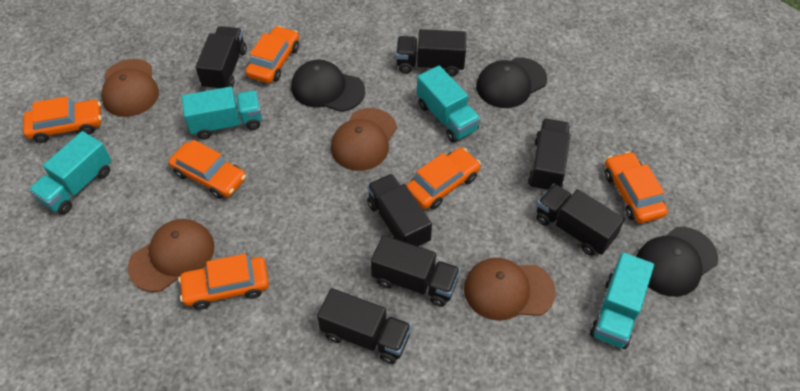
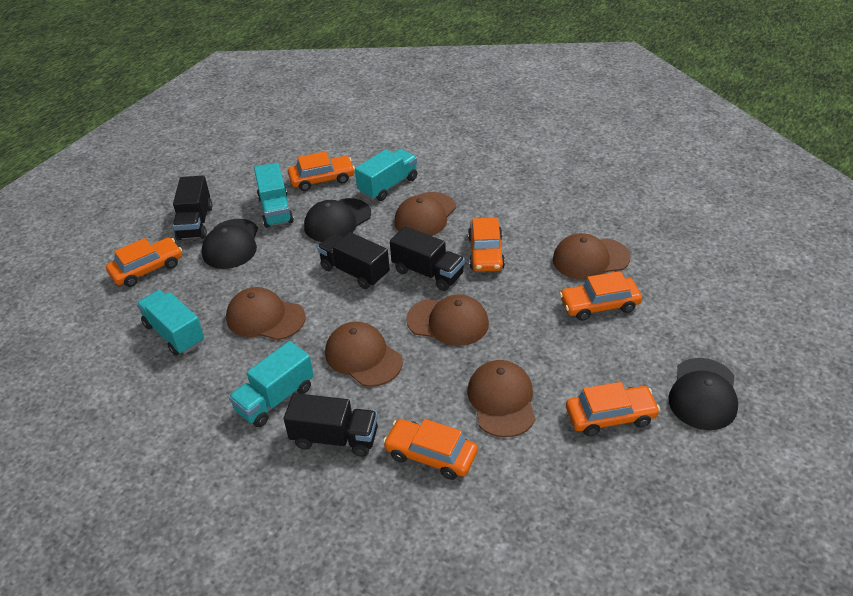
black truck: 7 -> 4
brown cap: 4 -> 6

